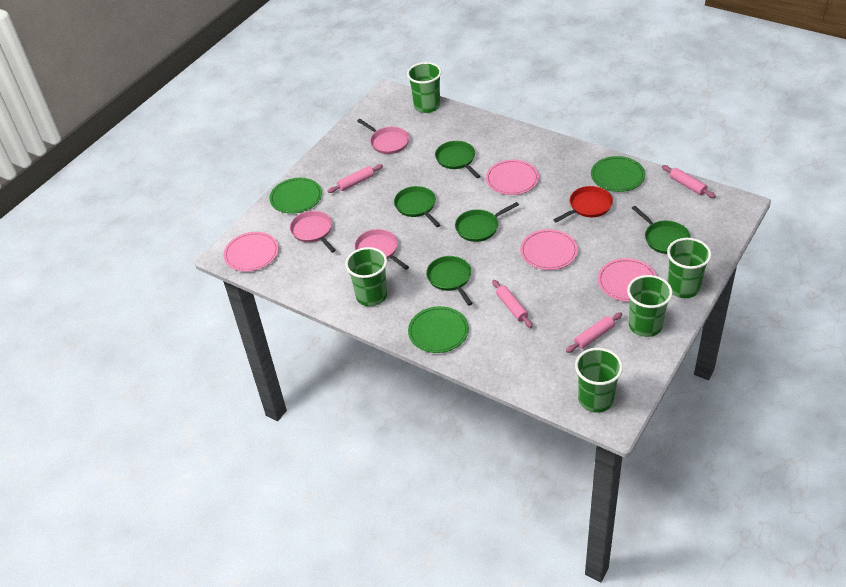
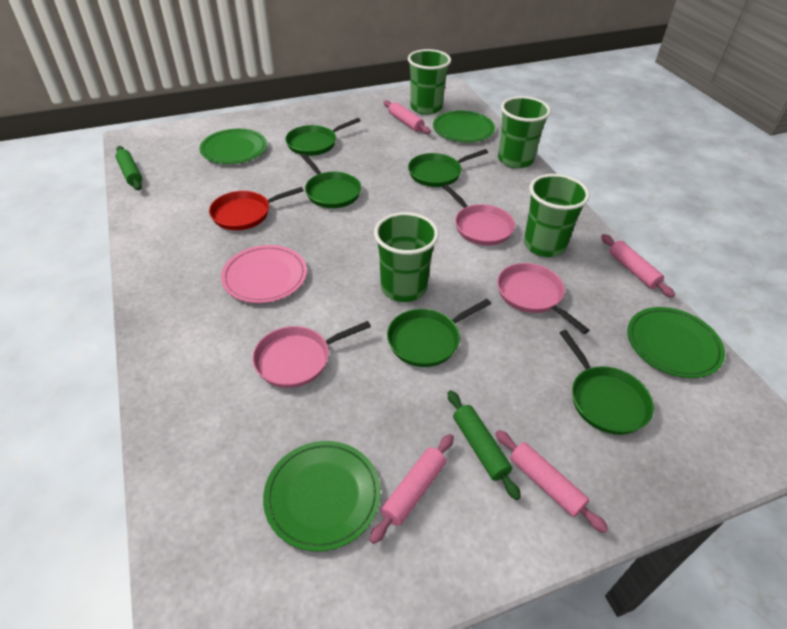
green cup: 5 -> 4
green plate: 3 -> 4
green rolling pin: 0 -> 2
pink plate: 4 -> 1

